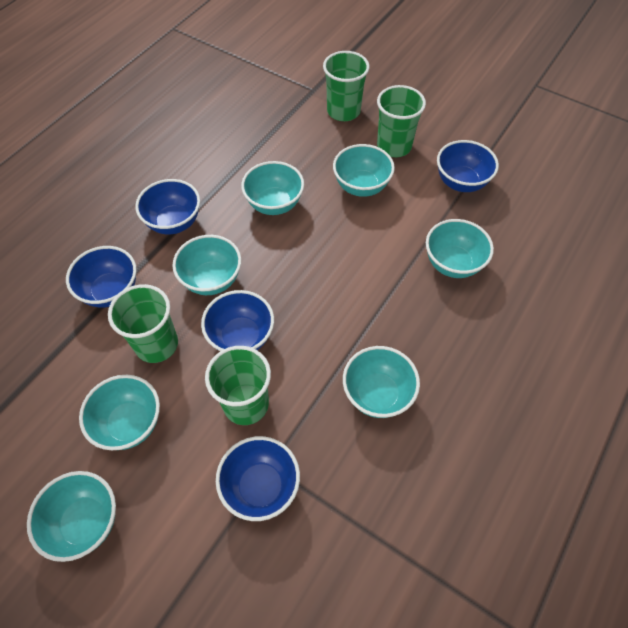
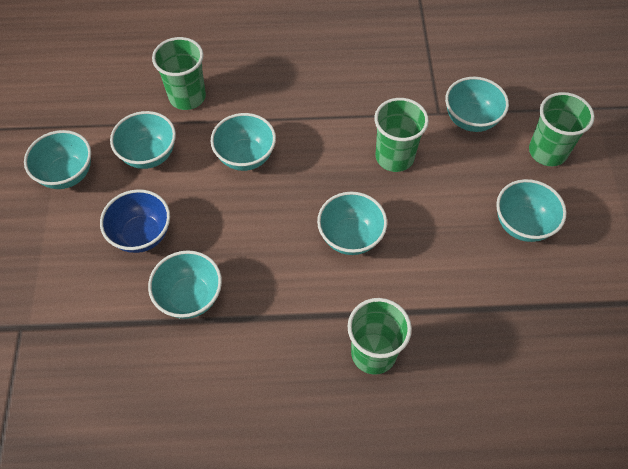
blue bowl: 5 -> 1

